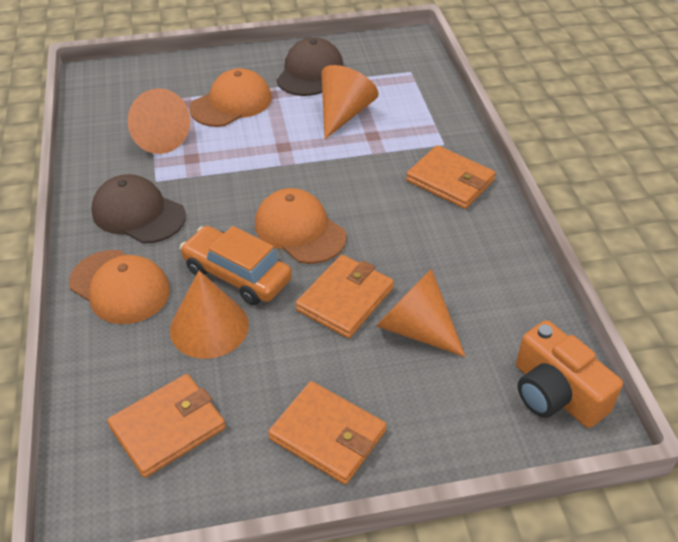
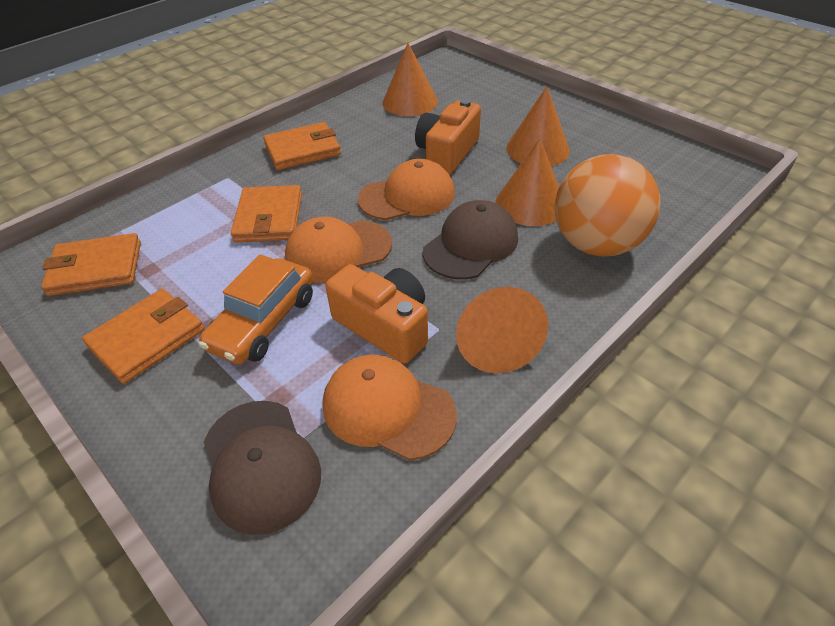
orange ball: 0 -> 1
orange camera: 1 -> 2

